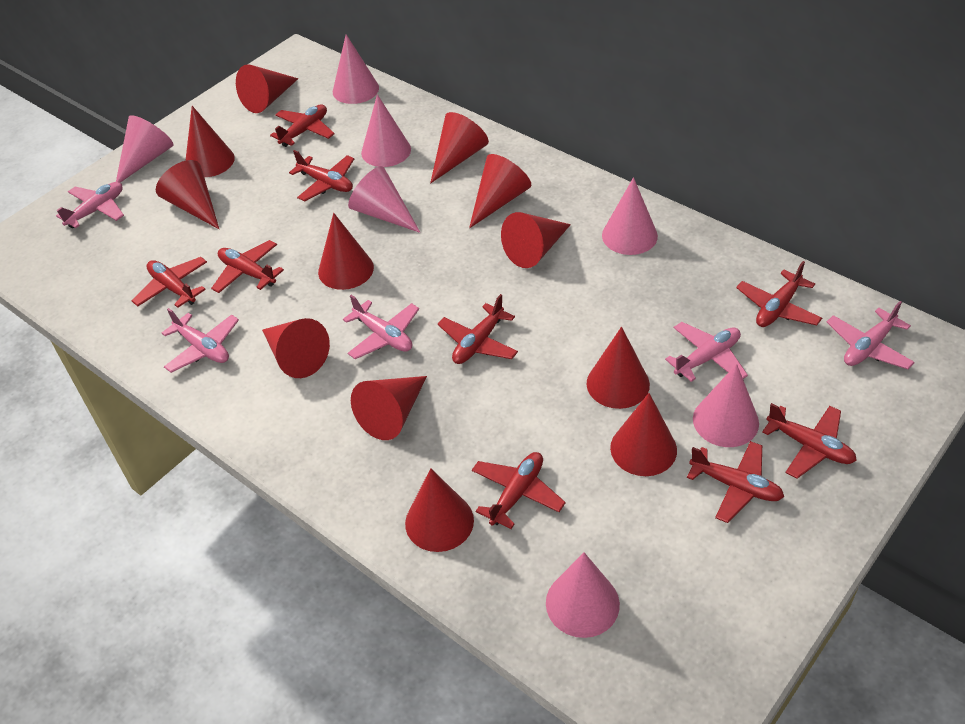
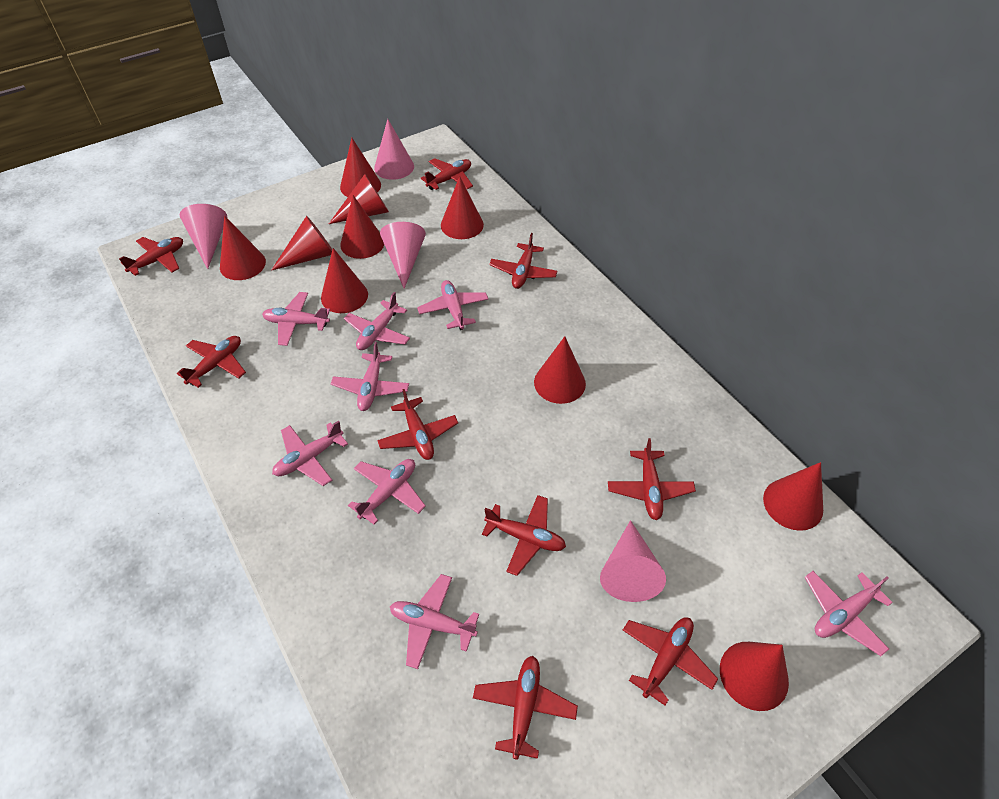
pink cone: 7 -> 4
pink plane: 5 -> 8
red cone: 12 -> 10

